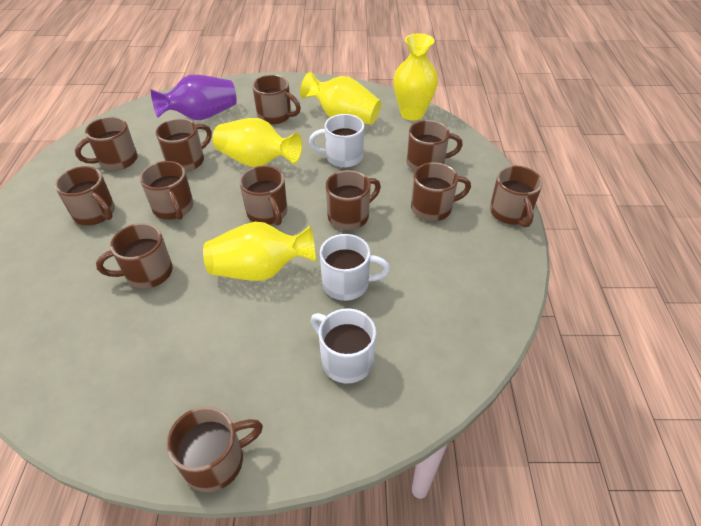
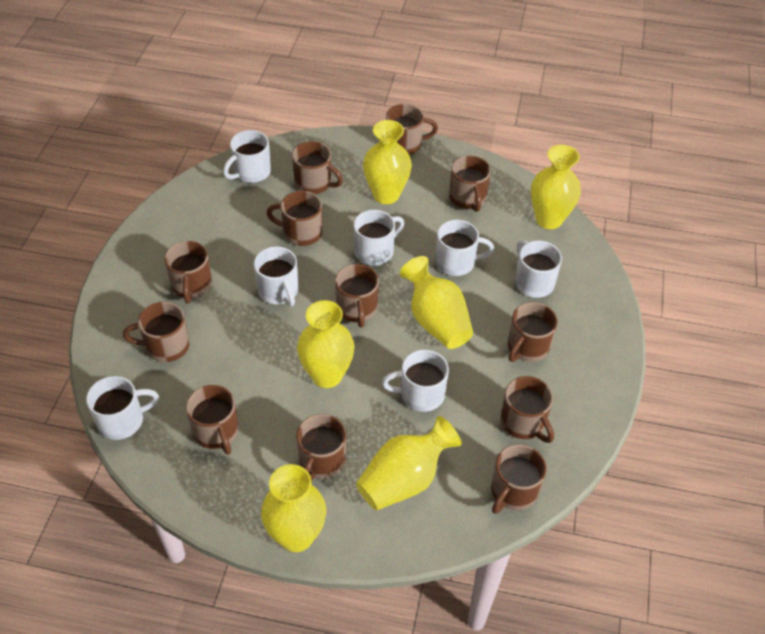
purple vase: 1 -> 0
white mug: 3 -> 7
yellow vase: 4 -> 6

